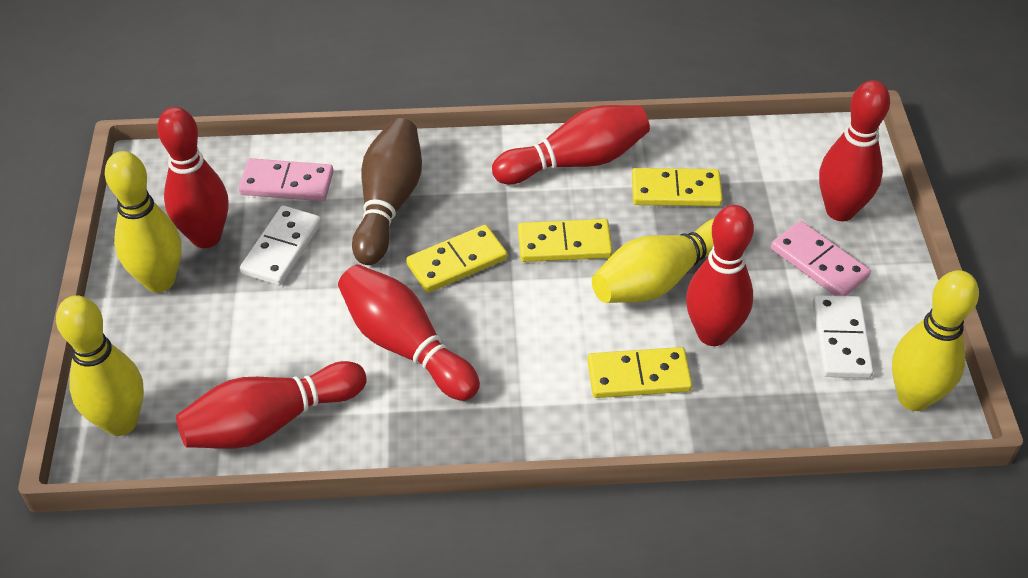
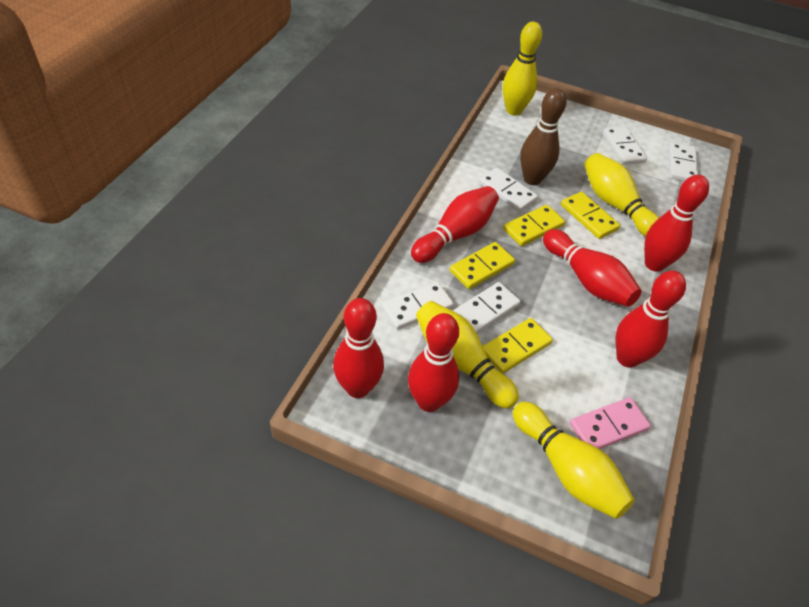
pink domino: 2 -> 1
white domino: 2 -> 5

